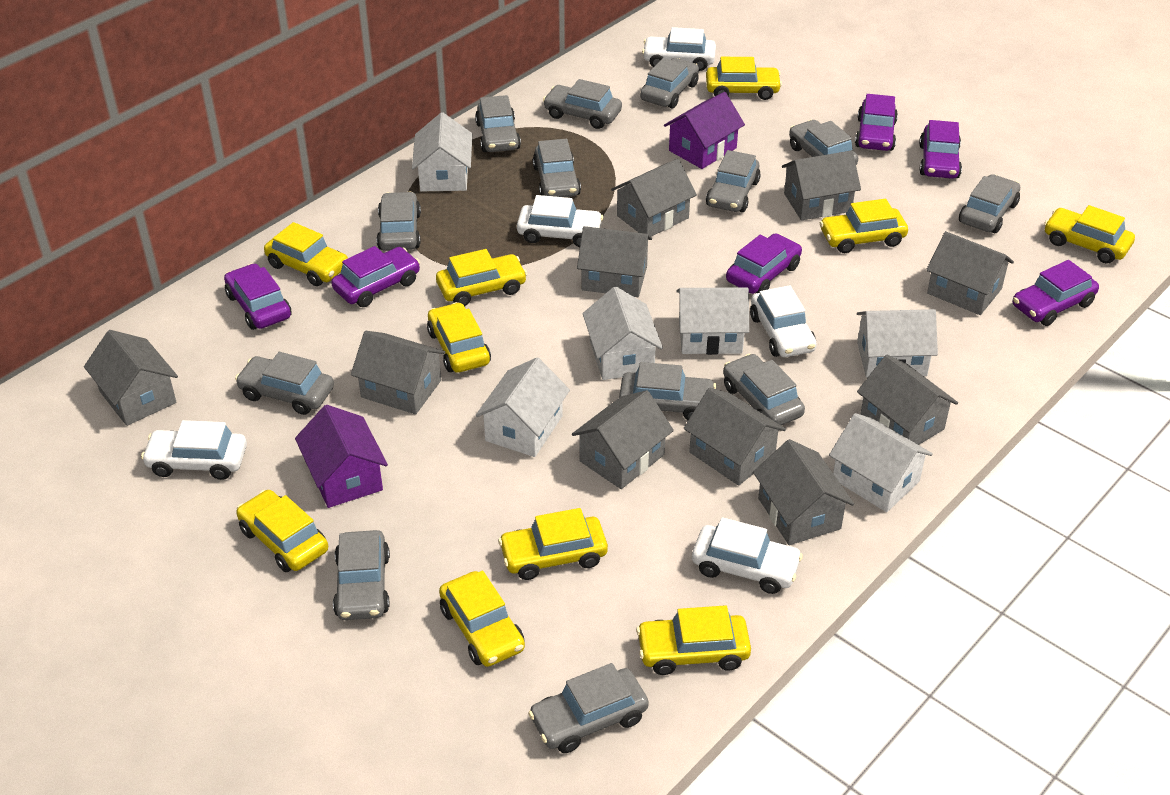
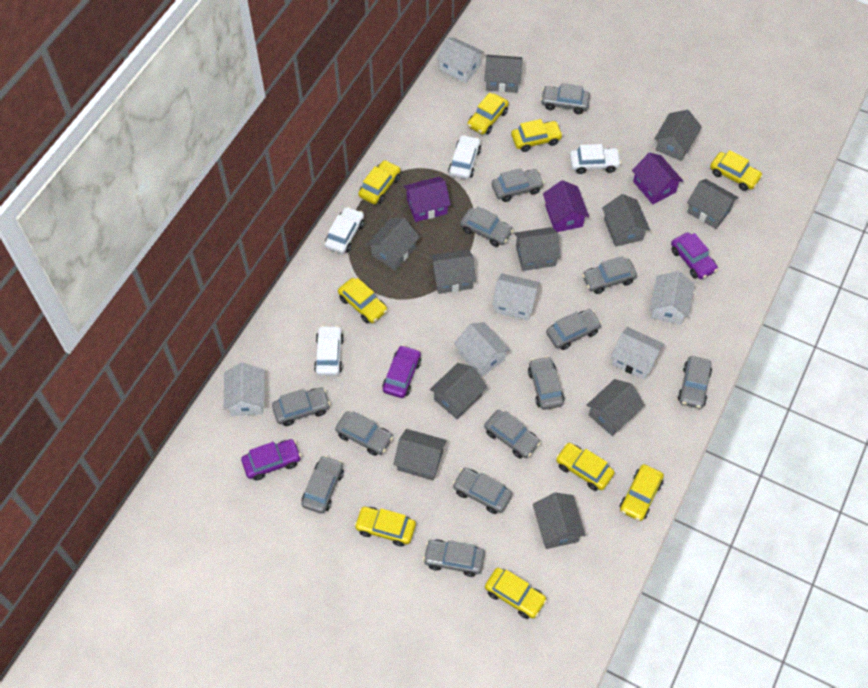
grey house: 10 -> 11
purple car: 6 -> 3
purple house: 2 -> 3
white car: 5 -> 4
yellow car: 10 -> 9

